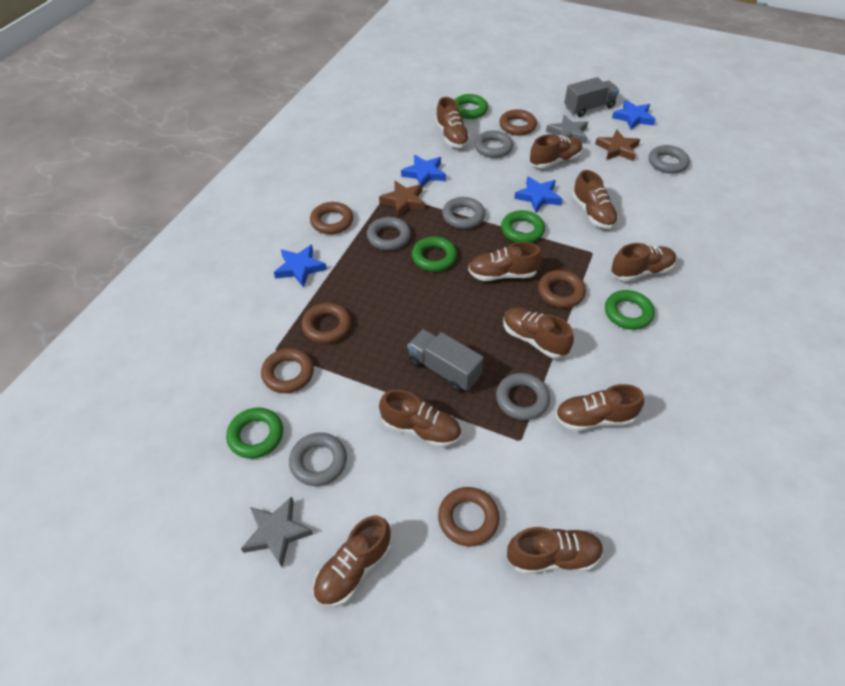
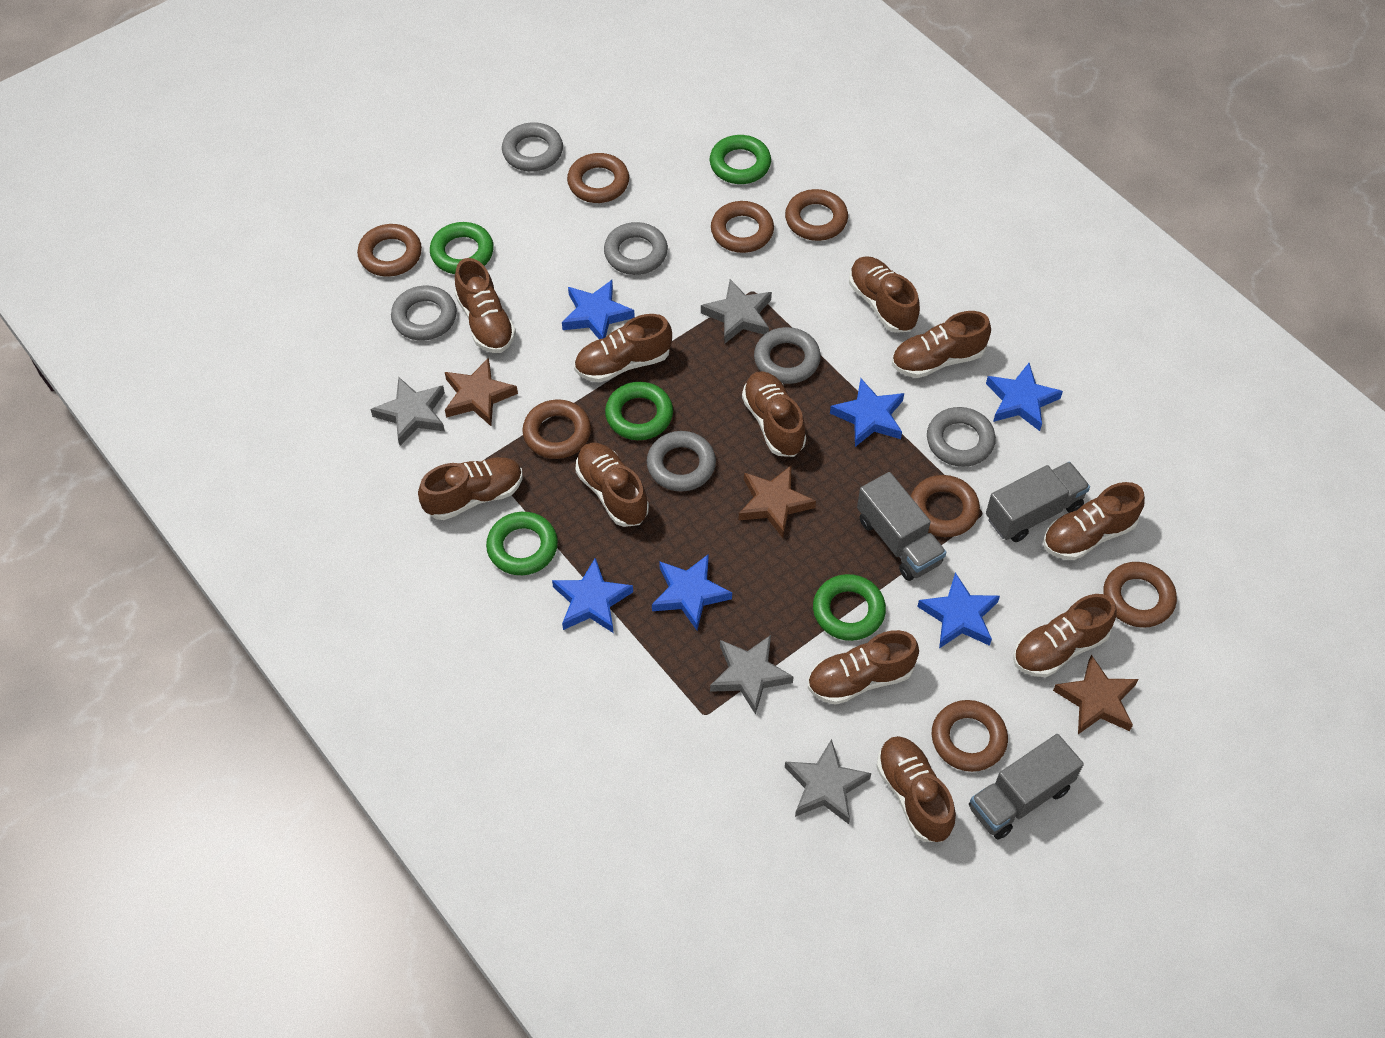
blue star: 4 -> 6
brown ring: 6 -> 8
brown shoe: 10 -> 11
brown star: 2 -> 3
grey star: 2 -> 4
grey truck: 2 -> 3

